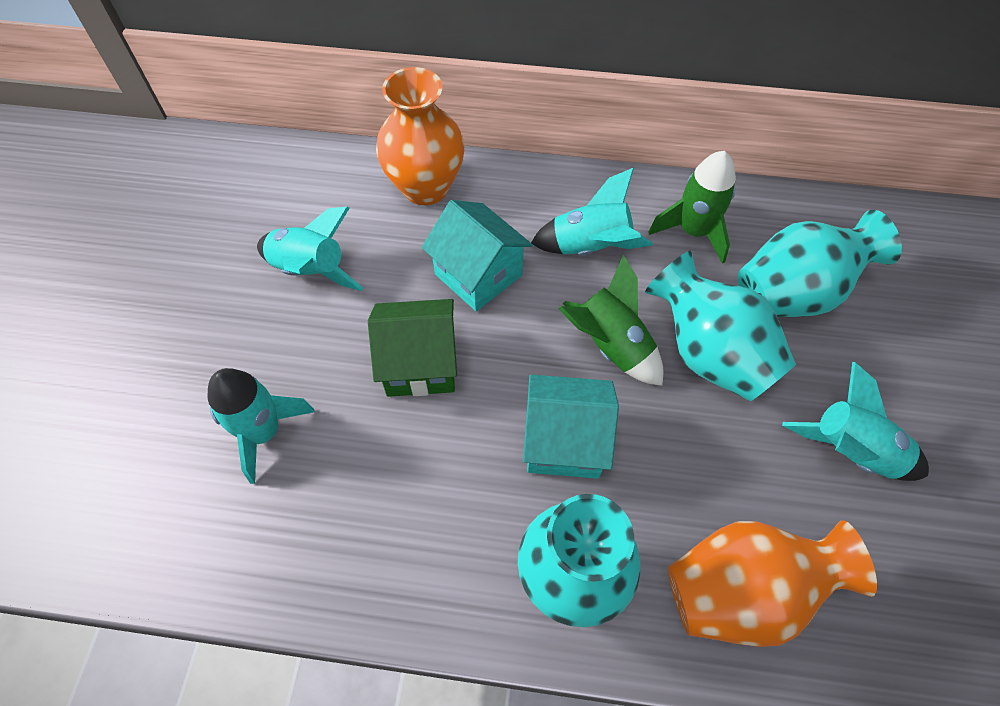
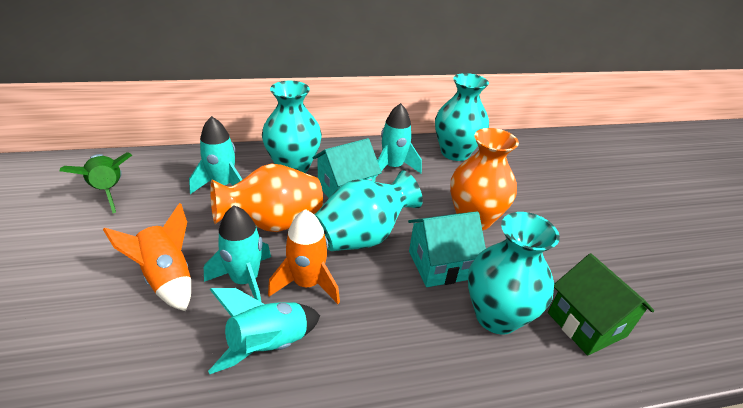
green rocket: 2 -> 1
orange rocket: 0 -> 2
turquoise vase: 3 -> 4

